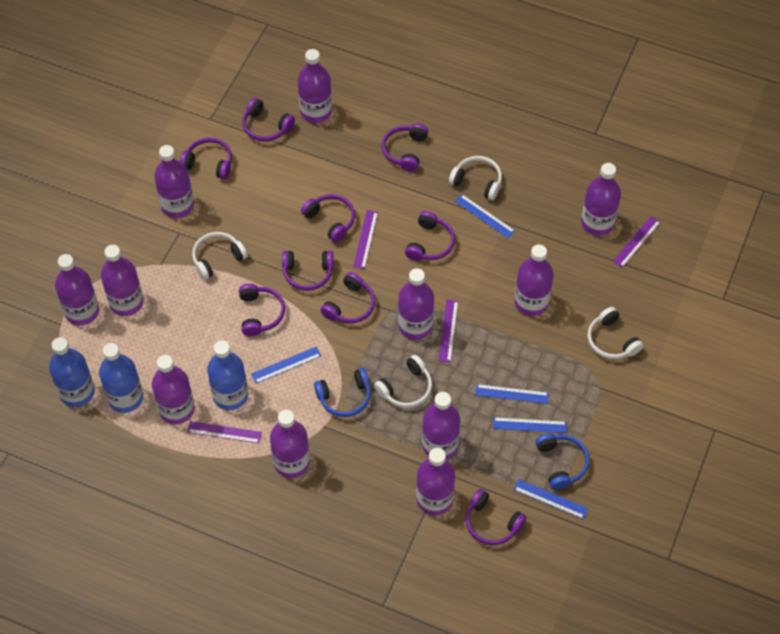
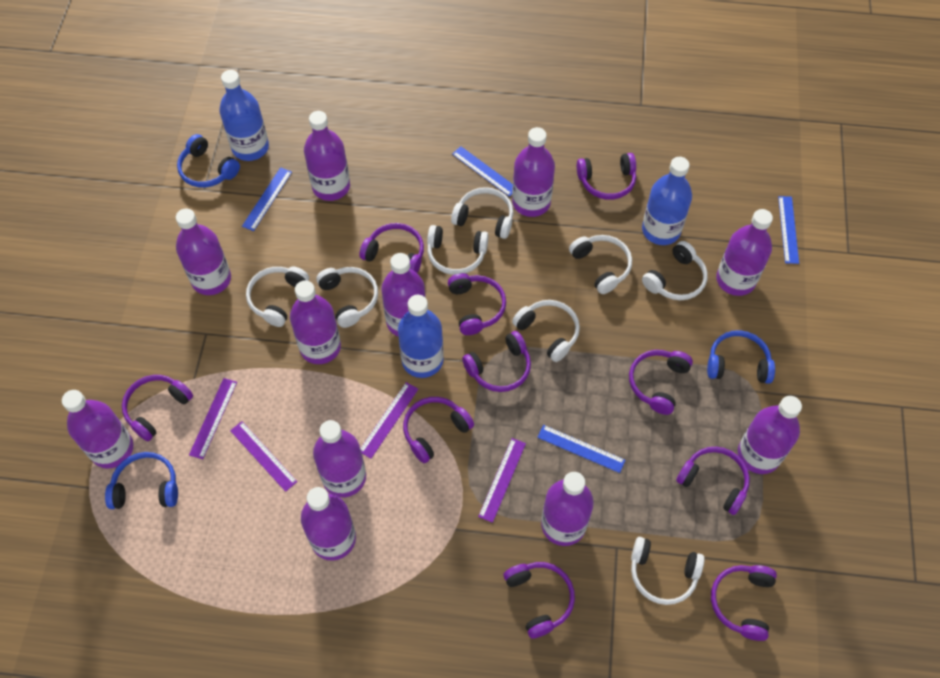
blue headphones: 2 -> 3
blue ruler: 5 -> 4
purple headphones: 9 -> 10
white headphones: 4 -> 8

